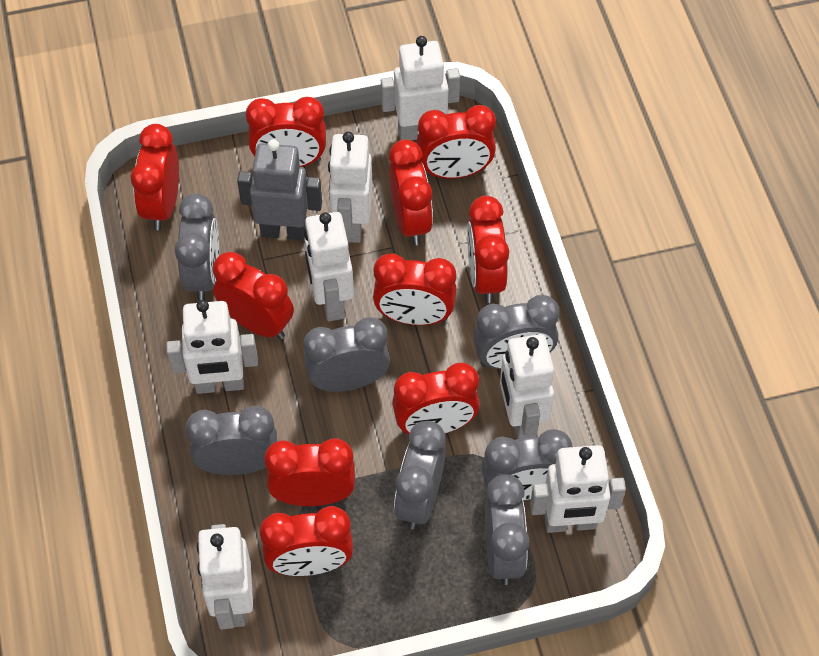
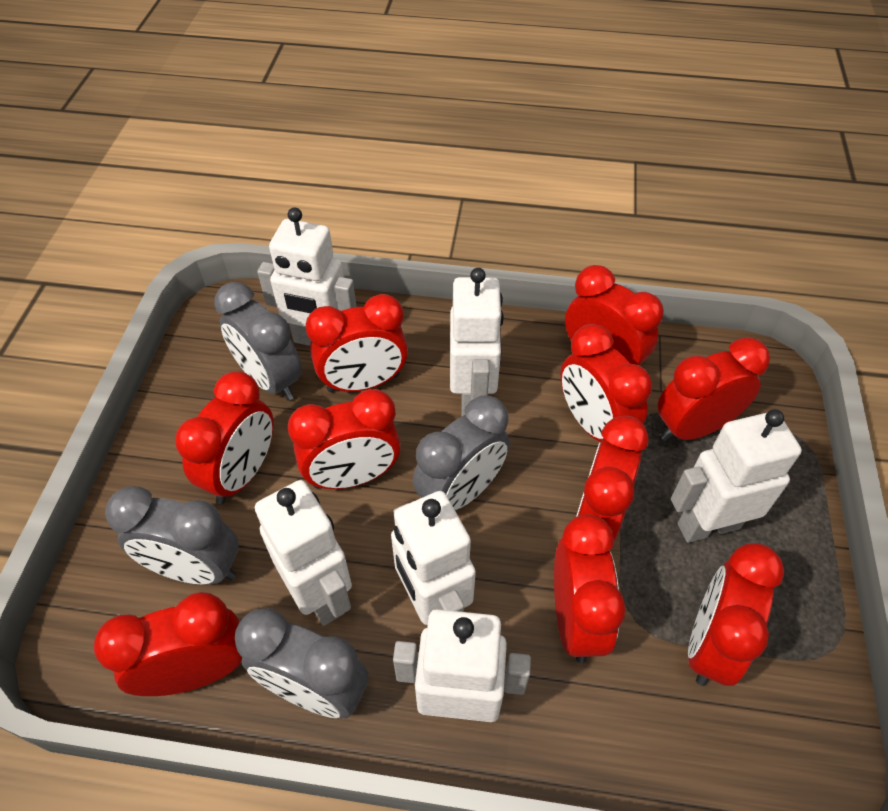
grey clock: 7 -> 4
grey robot: 1 -> 0
white robot: 7 -> 6

